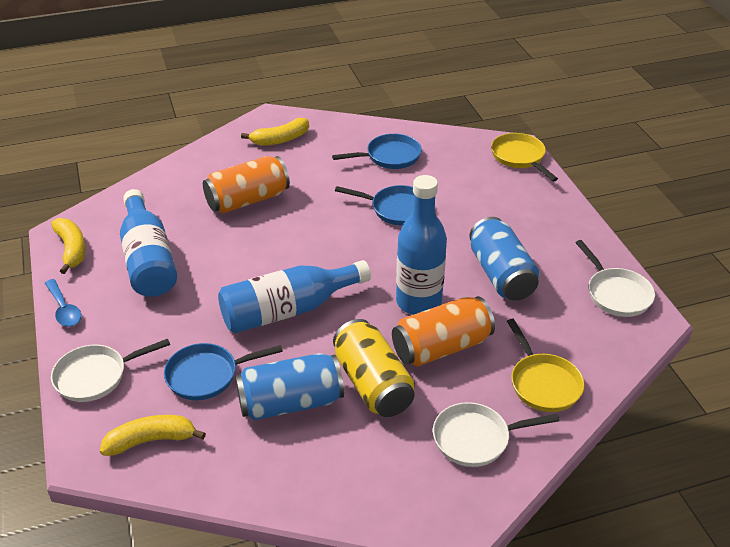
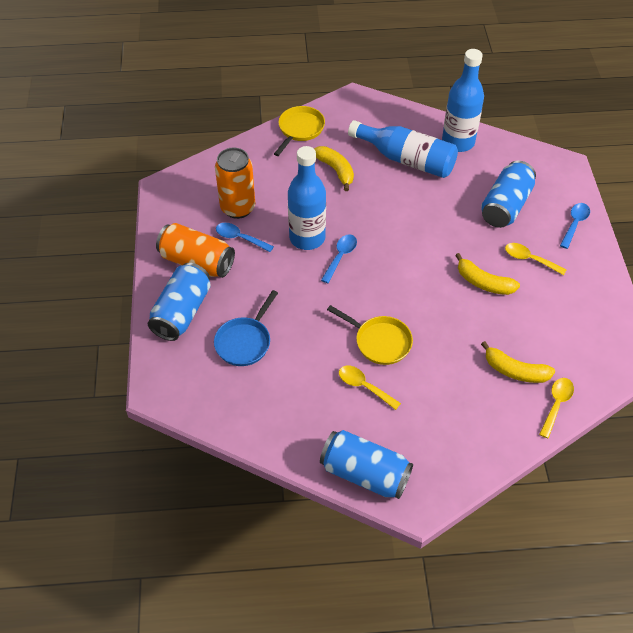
blue can: 2 -> 3
blue pan: 3 -> 1
blue spoon: 1 -> 3
white pan: 3 -> 0
yellow can: 1 -> 0
yellow spoon: 0 -> 3

